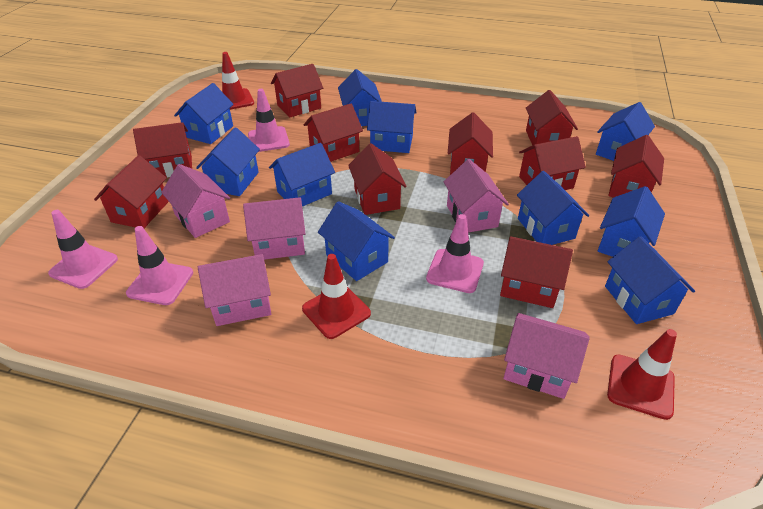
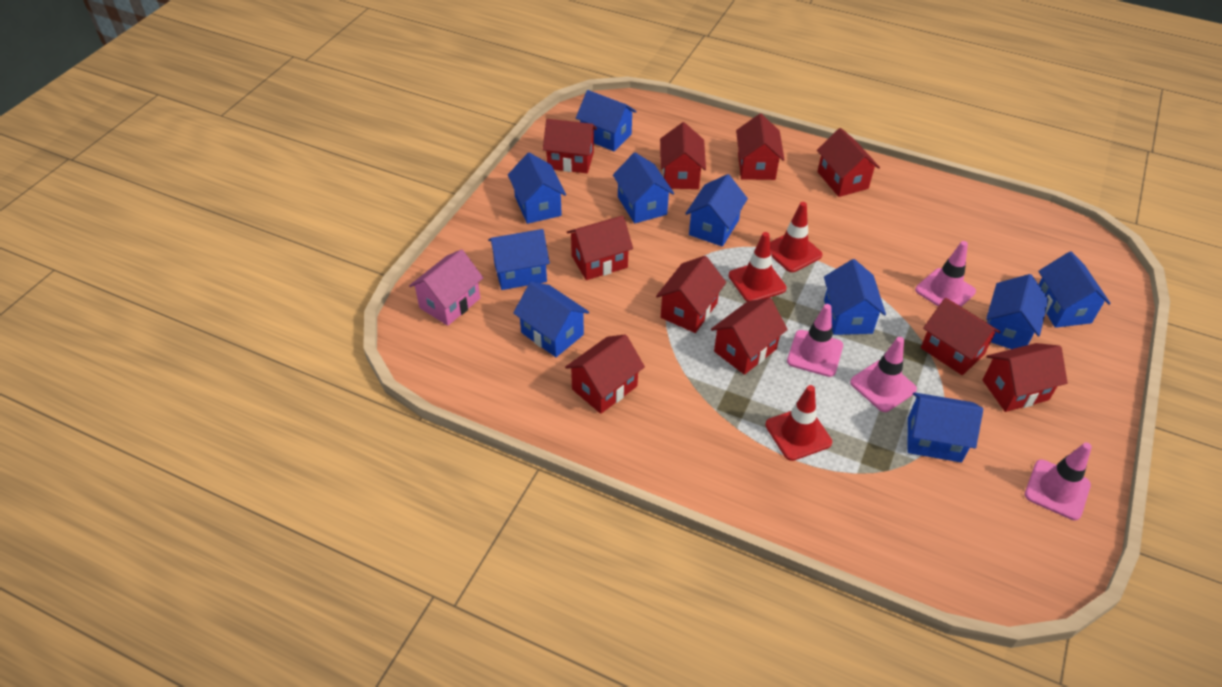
pink house: 5 -> 1

